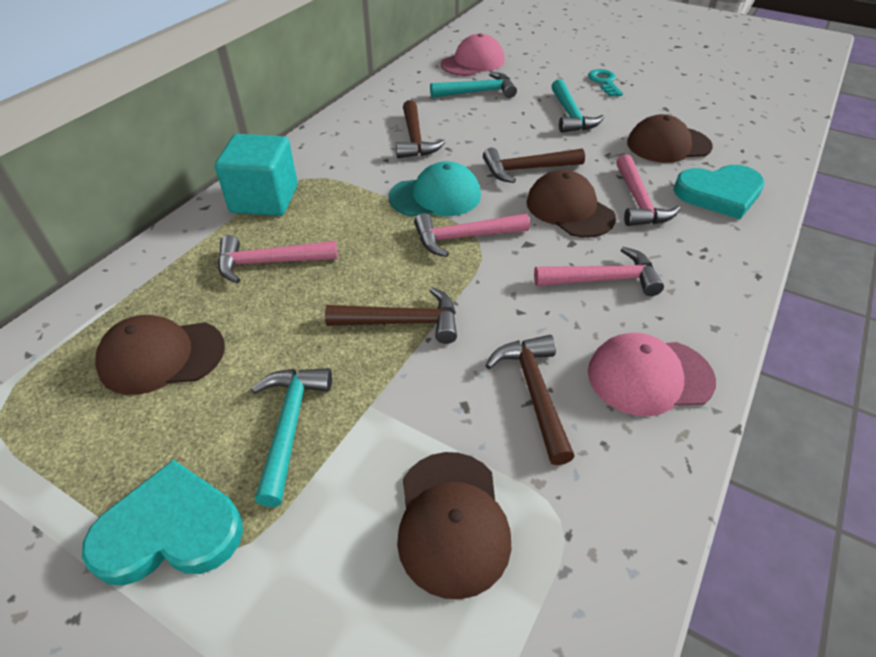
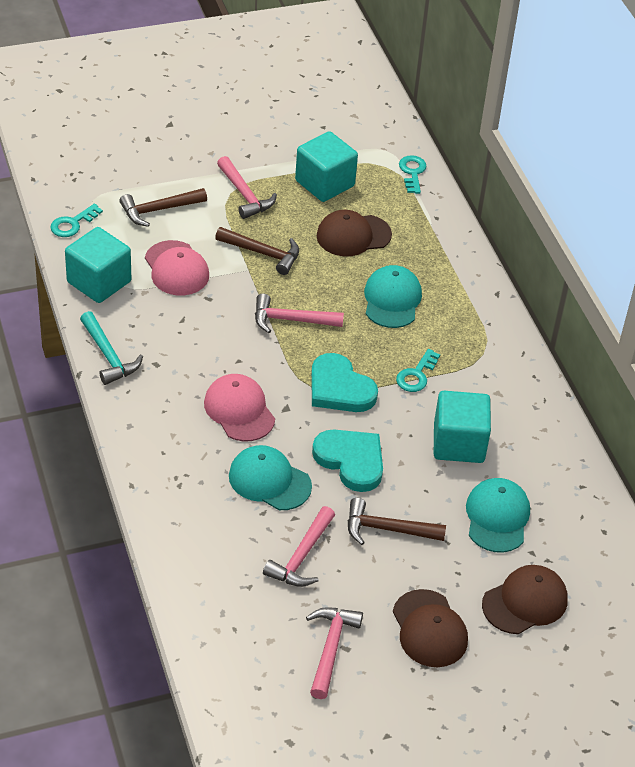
brown cap: 4 -> 3
brown hammer: 4 -> 3
turquoise cap: 1 -> 3
turquoise cube: 1 -> 3
turquoise hammer: 3 -> 1
turquoise key: 1 -> 3

